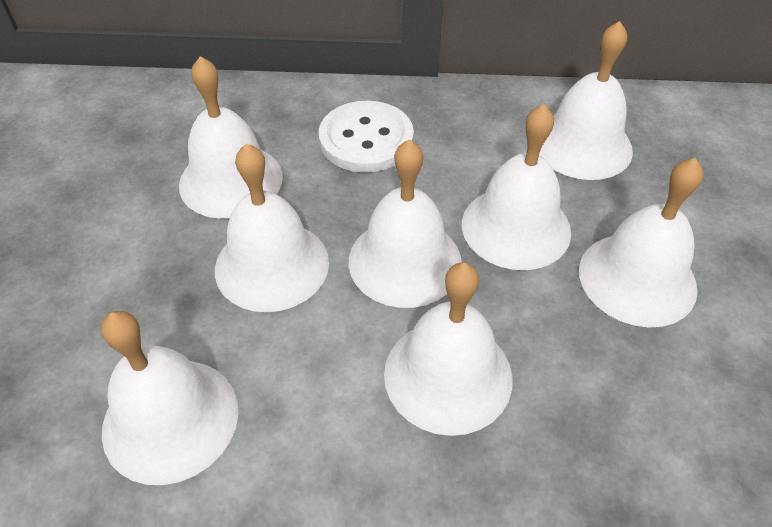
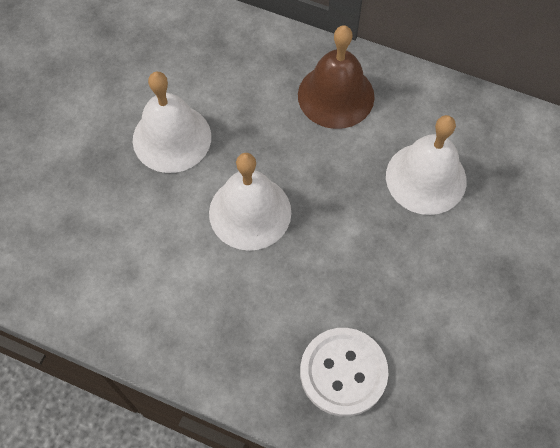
brown bell: 0 -> 1
white bell: 8 -> 3

